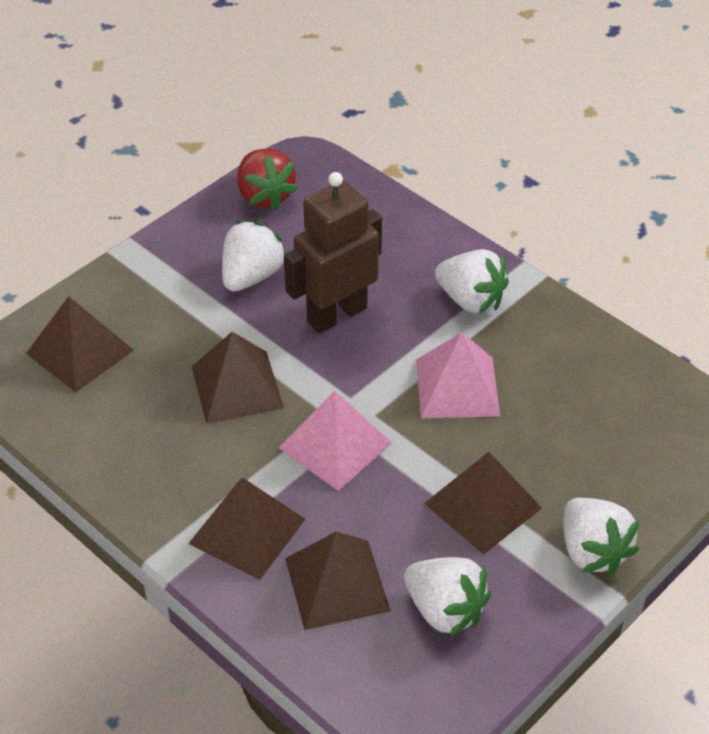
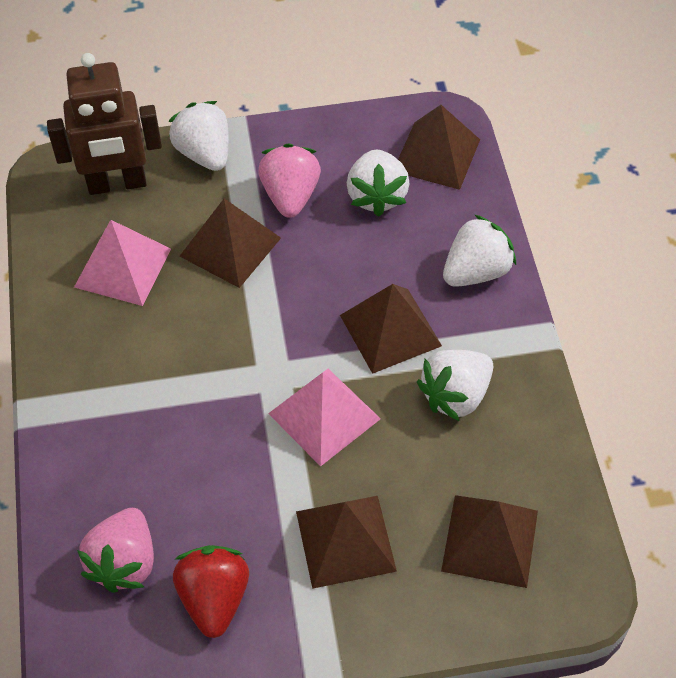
pink strawberry: 0 -> 2

